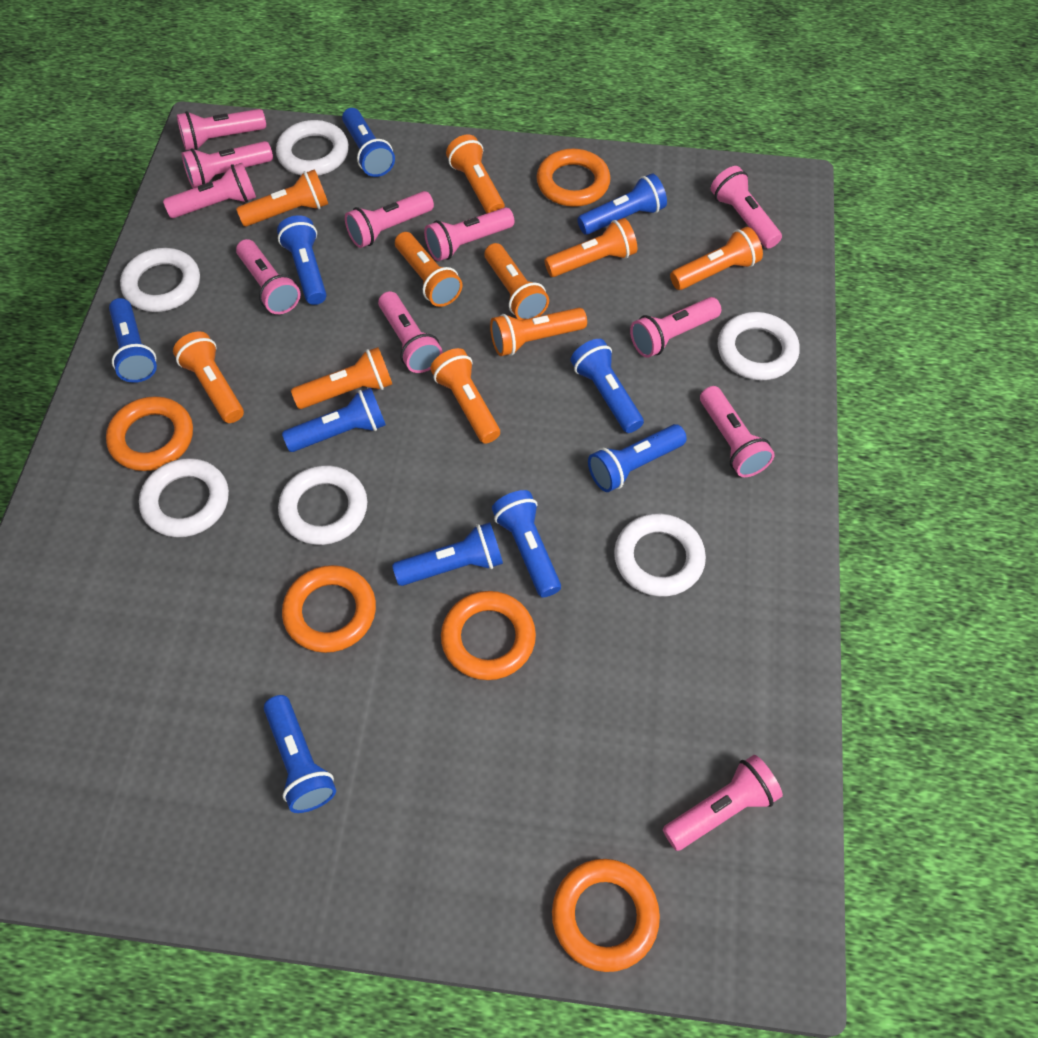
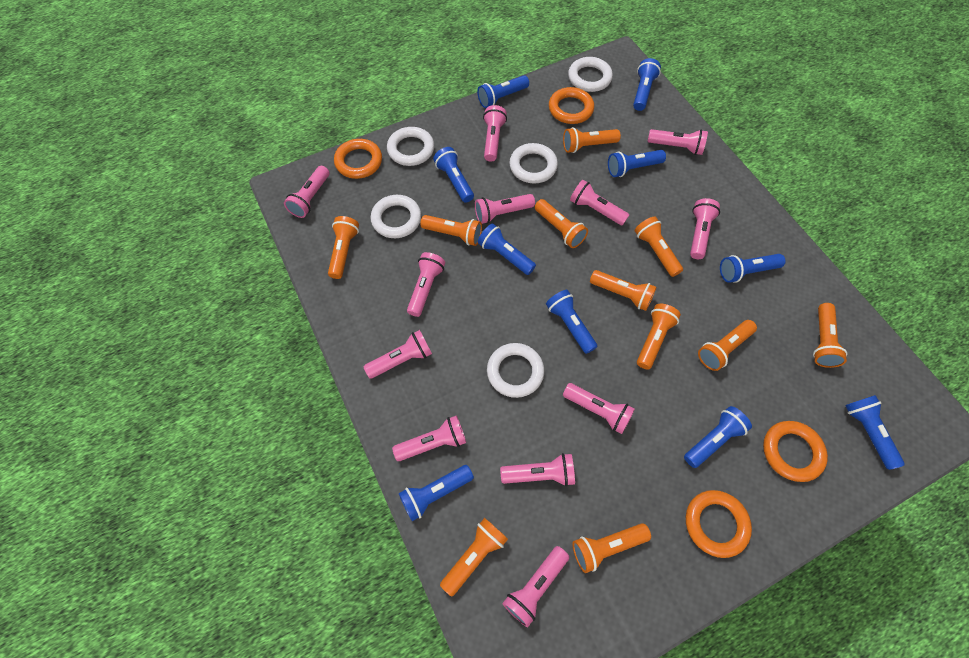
orange flashlight: 10 -> 11
orange ring: 5 -> 4
pink flashlight: 11 -> 12
white ring: 6 -> 5

